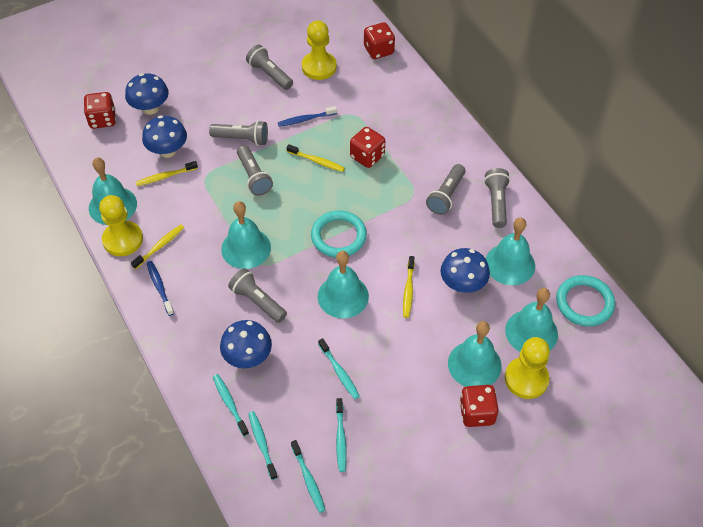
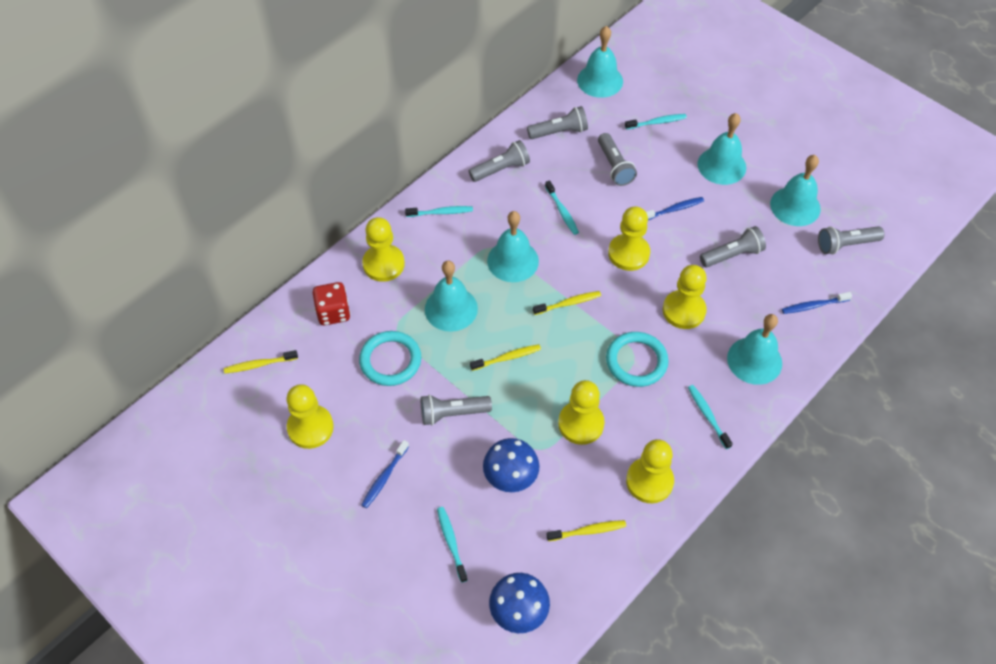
blue mushroom: 4 -> 2
blue toothbrush: 2 -> 3
red dice: 4 -> 1
yellow pawn: 3 -> 6

